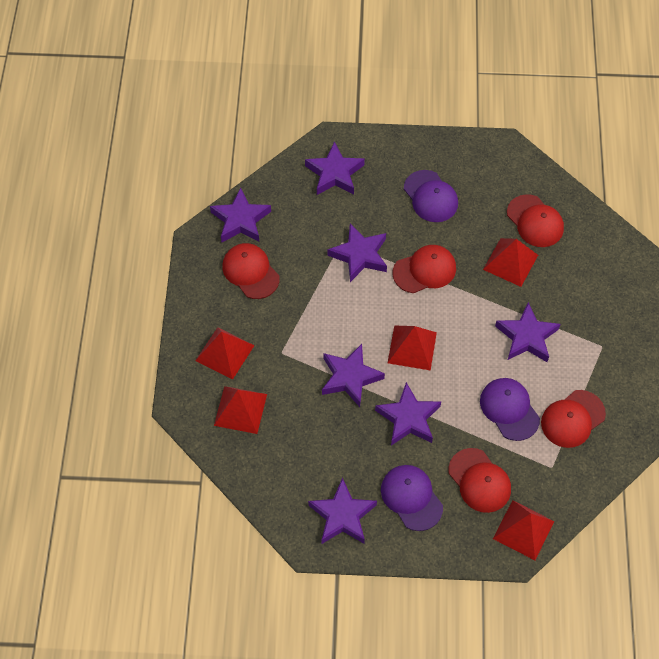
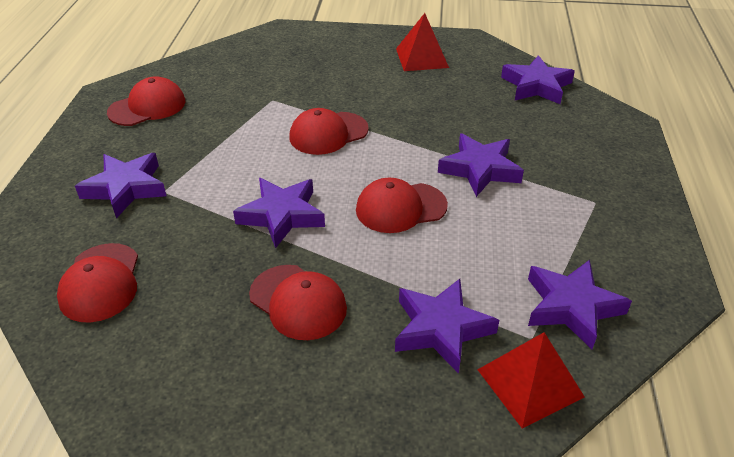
purple cap: 3 -> 0
purple star: 7 -> 6
red pyramid: 5 -> 2

